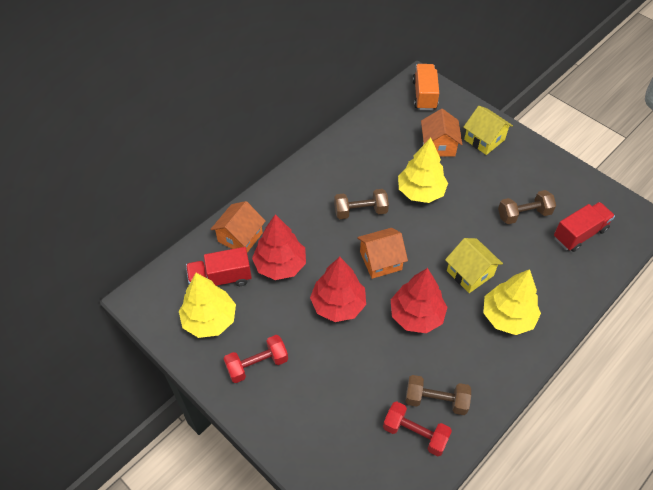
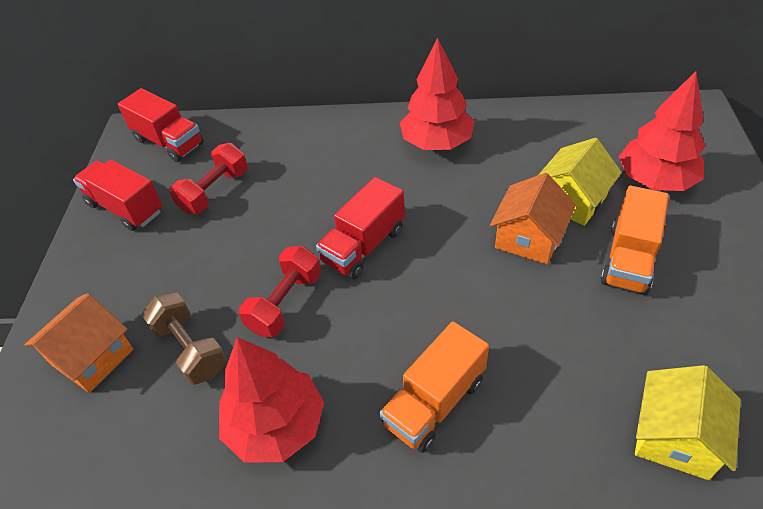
brown dumbbell: 3 -> 1
orange house: 3 -> 2
orange truck: 1 -> 2
red truck: 2 -> 3
yellow tree: 3 -> 0

